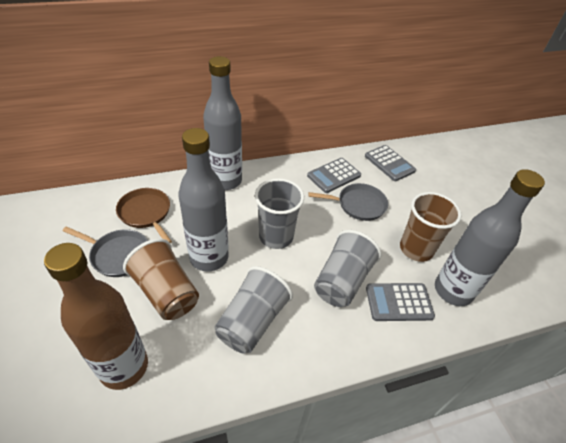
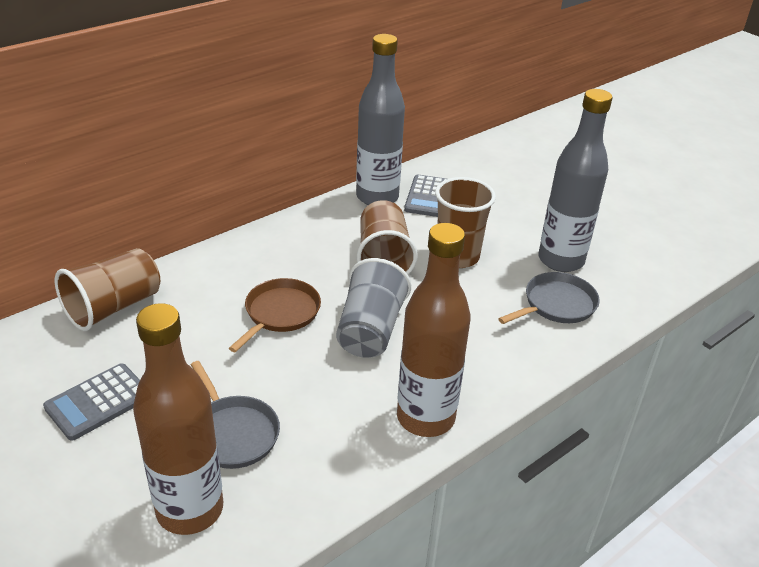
brown bottle: 1 -> 2
brown cup: 2 -> 3
grey bottle: 3 -> 2
grey calculator: 3 -> 2
grey cup: 3 -> 1

